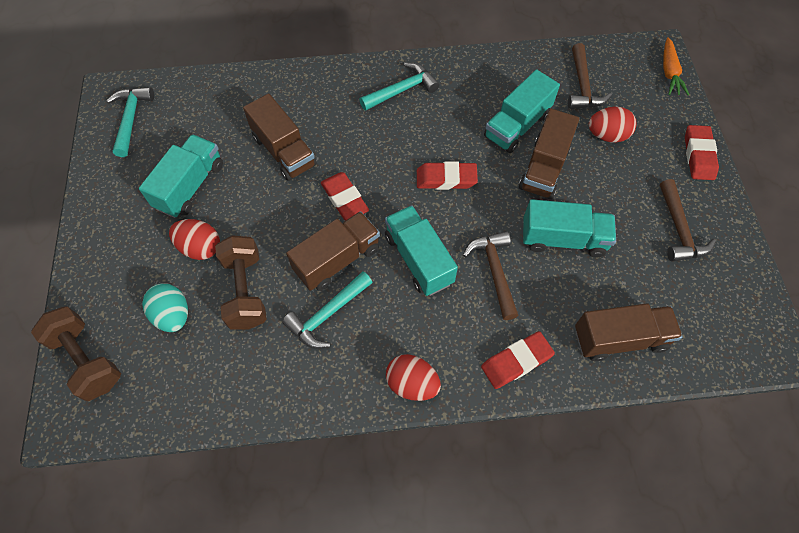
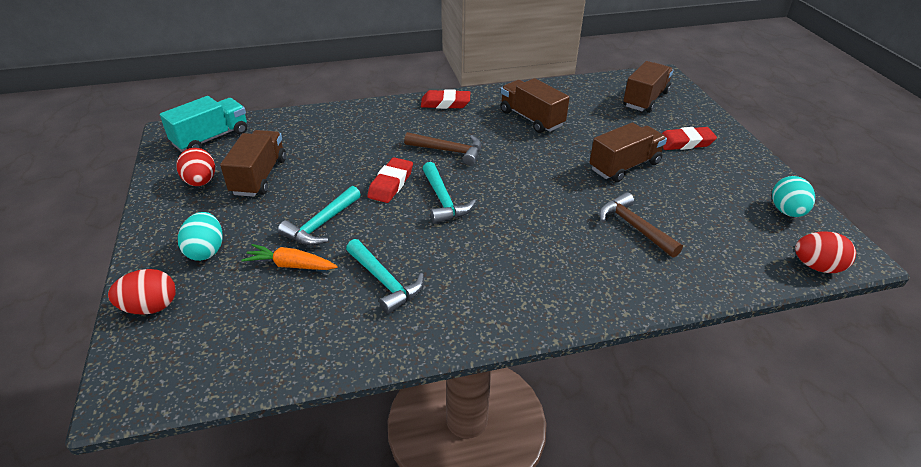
brown dumbbell: 2 -> 0
brown hammer: 3 -> 2
red eraser: 4 -> 3
turquoise egg: 1 -> 2
turquoise truck: 4 -> 1

